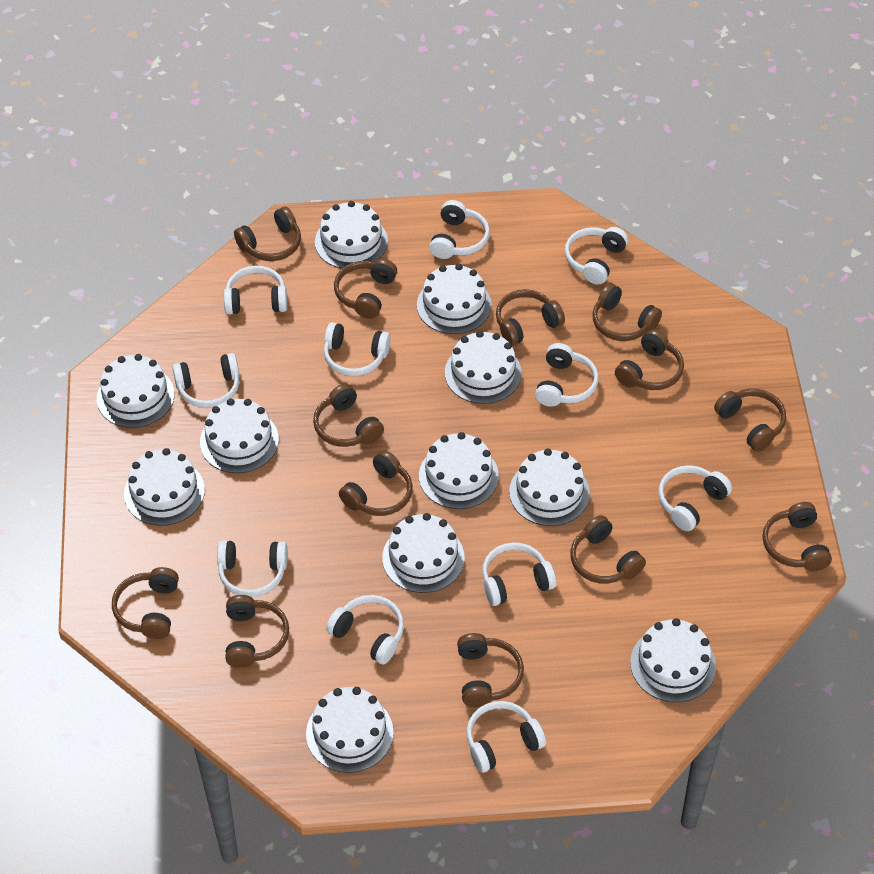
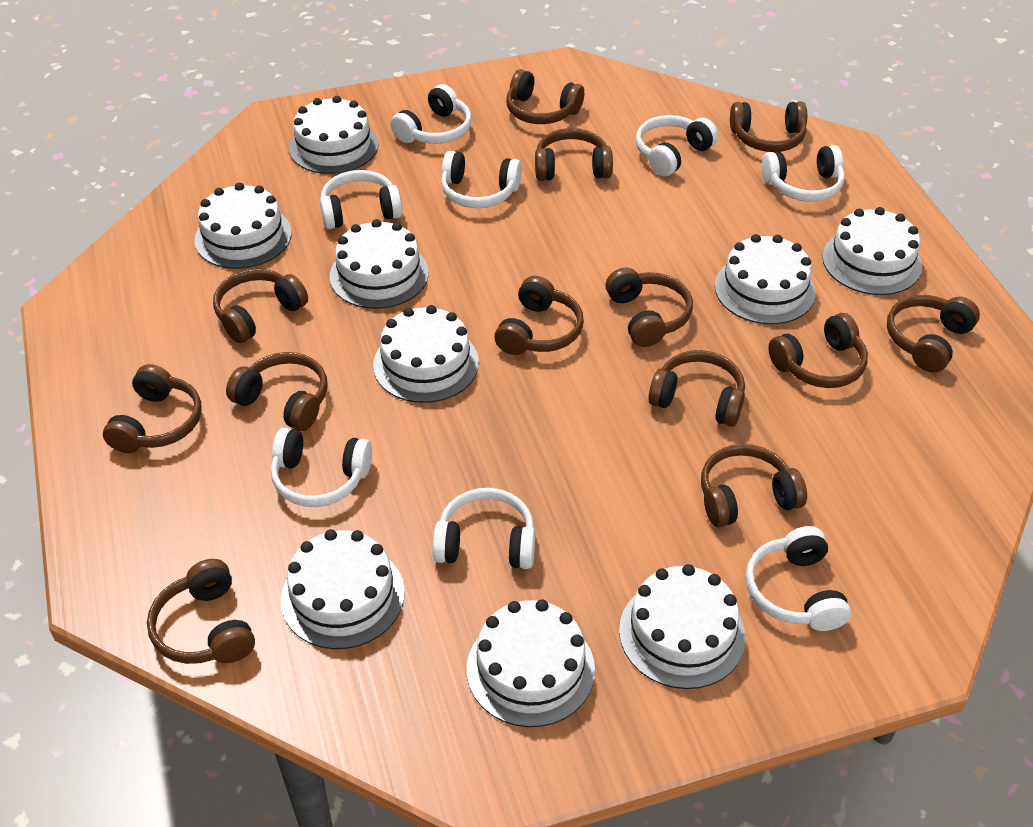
white cake: 11 -> 9
white headphones: 11 -> 8

